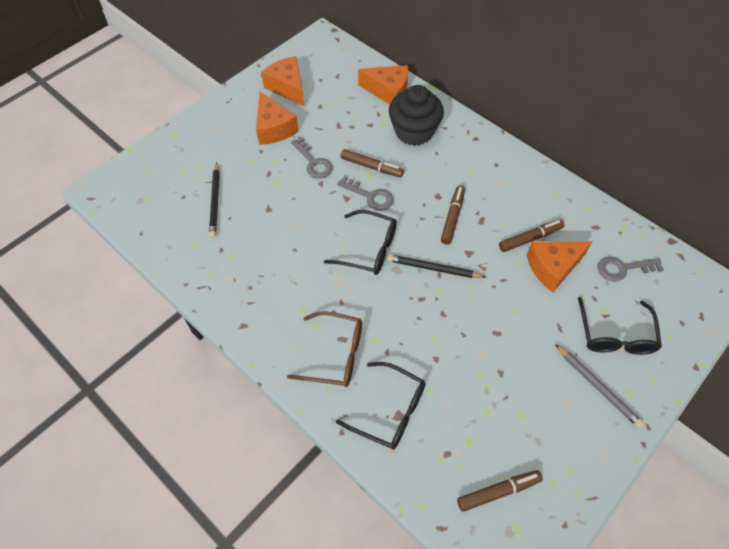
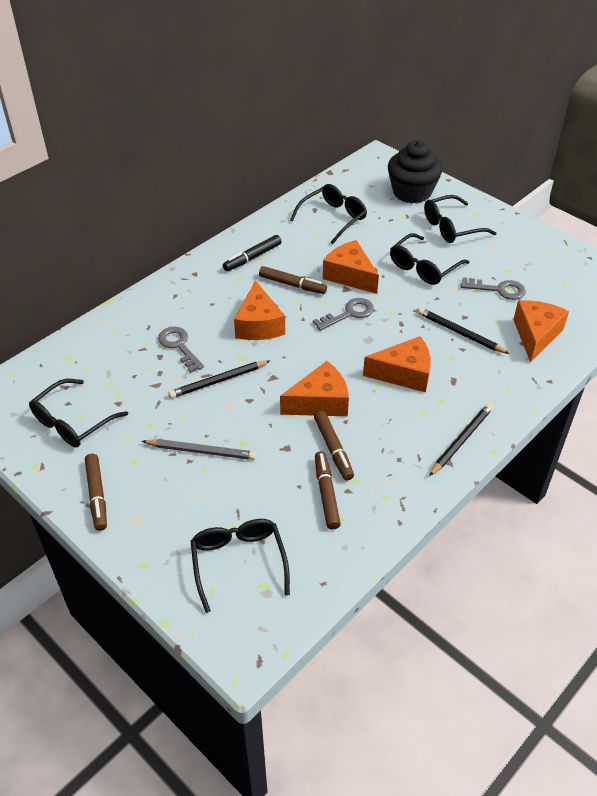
black glasses: 3 -> 5
black marker: 0 -> 1
black pencil: 2 -> 3
brown glasses: 1 -> 0
orange cheese: 4 -> 5

